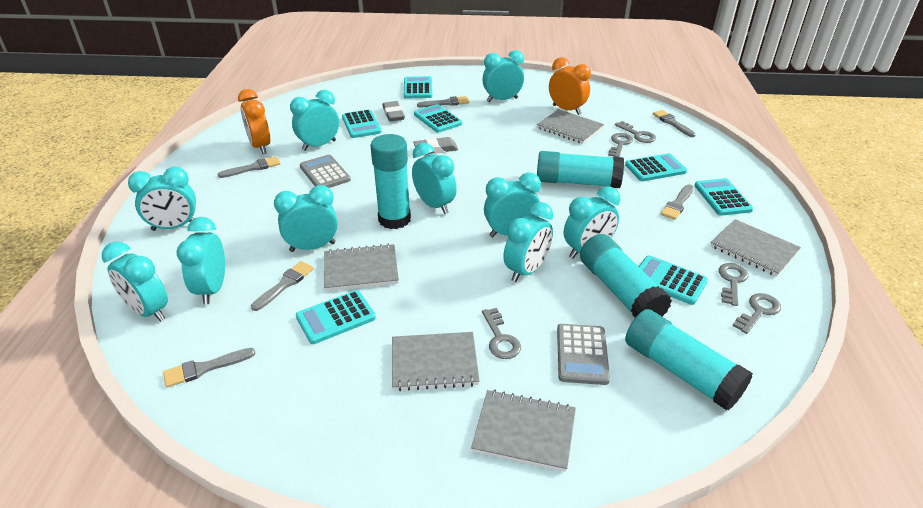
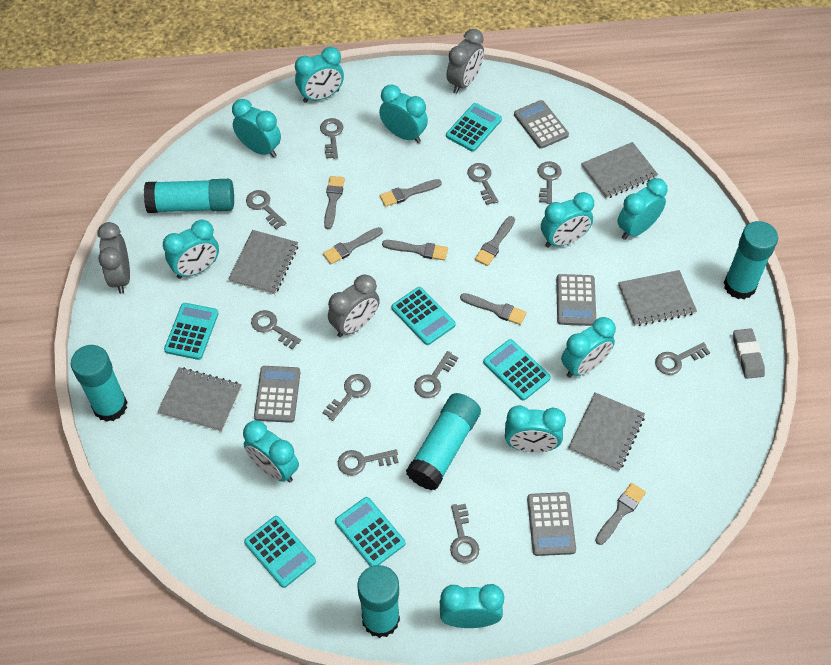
grey brush: 6 -> 7
grey calculator: 2 -> 4
grey clock: 0 -> 3
grey eraser: 2 -> 1
grey key: 5 -> 10
orange clock: 2 -> 0
turquoise calculator: 7 -> 6
turquoise glue stick: 4 -> 5

